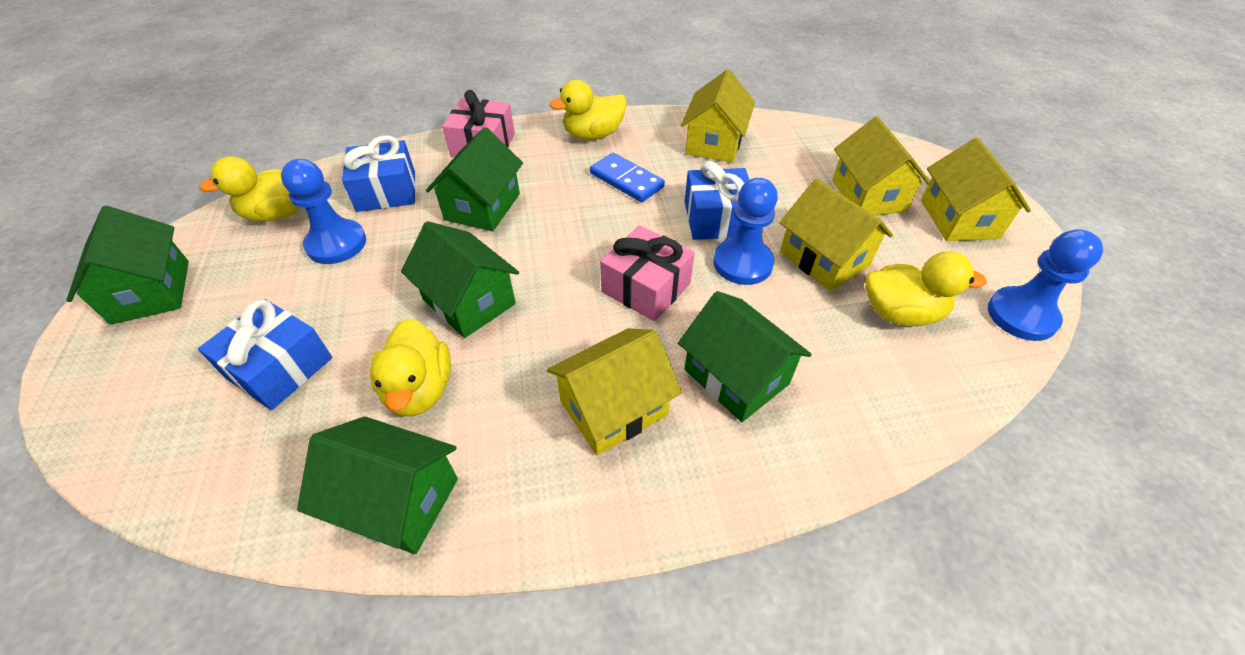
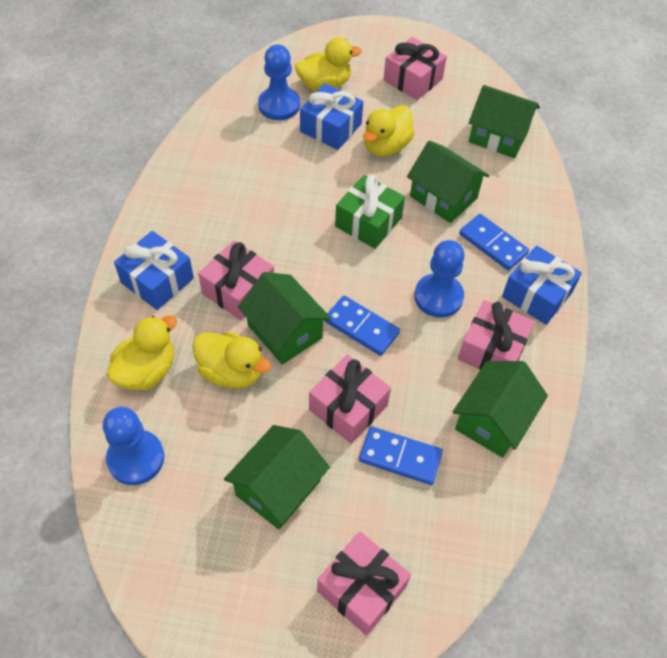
blue domino: 1 -> 3
green gift: 0 -> 1
pink gift: 2 -> 5
yellow house: 5 -> 0

